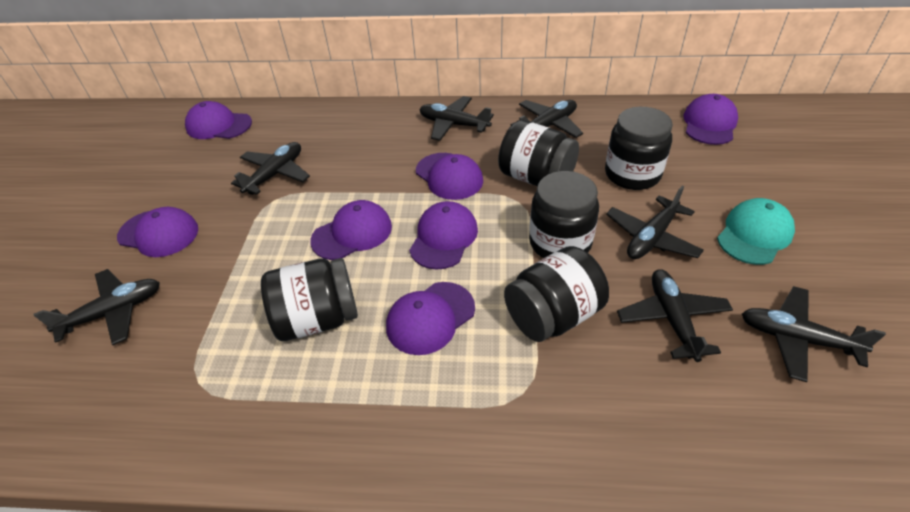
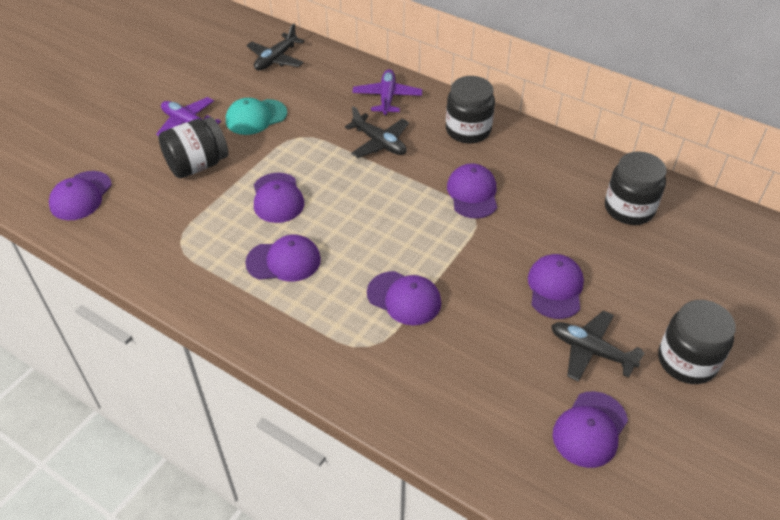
black jar: 5 -> 4
black plane: 7 -> 3
purple plane: 0 -> 2

